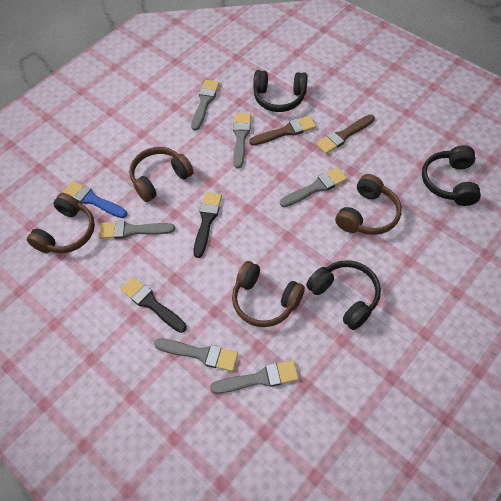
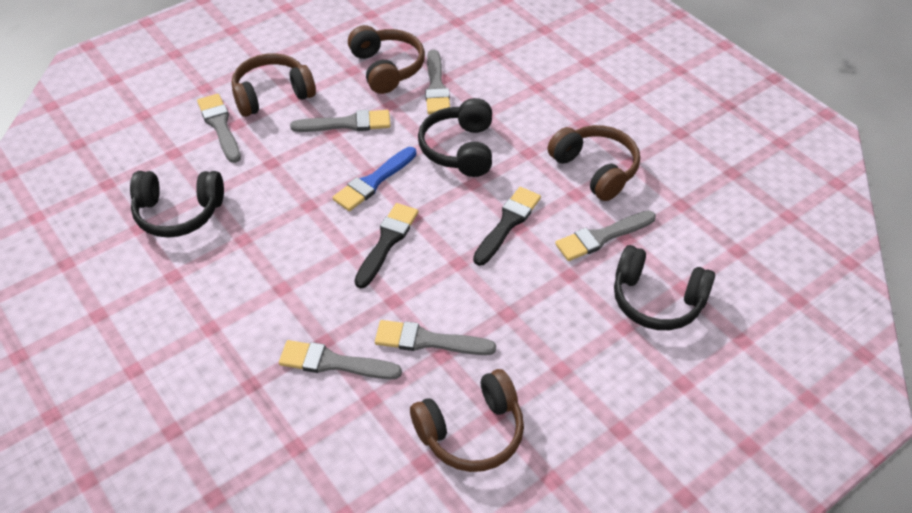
brown brush: 2 -> 0

